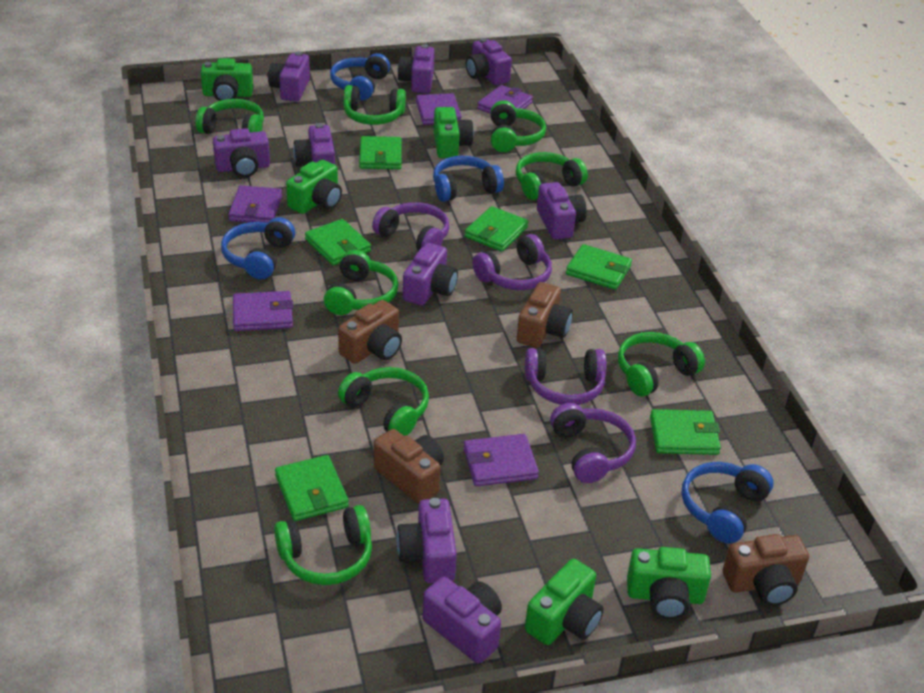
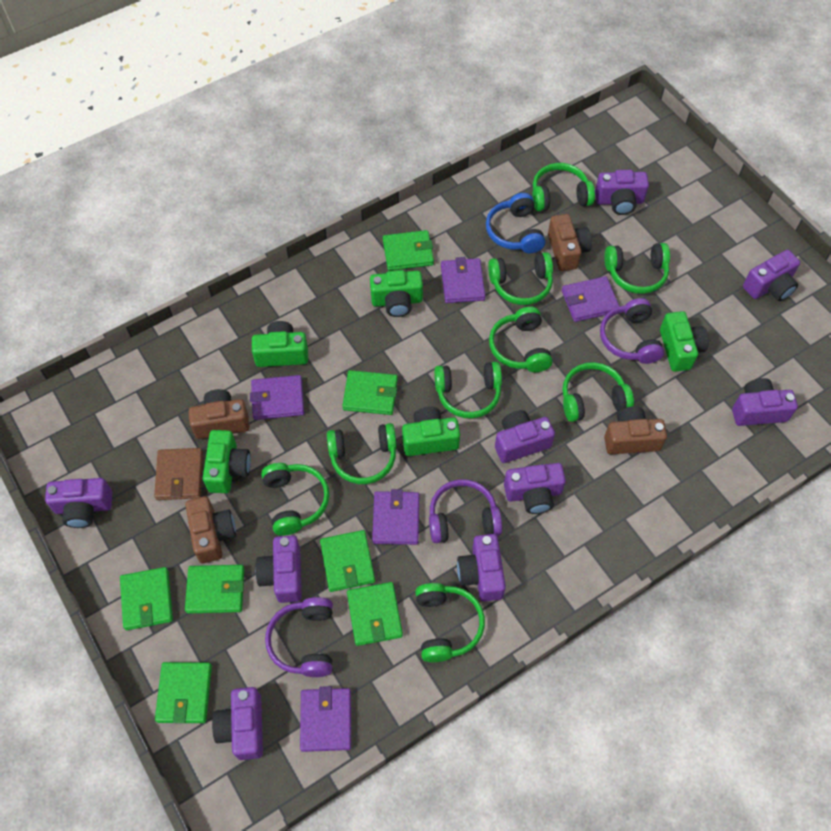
blue headphones: 4 -> 1
brown wallet: 0 -> 1
green headphones: 8 -> 9
green wallet: 6 -> 7
purple headphones: 4 -> 3

